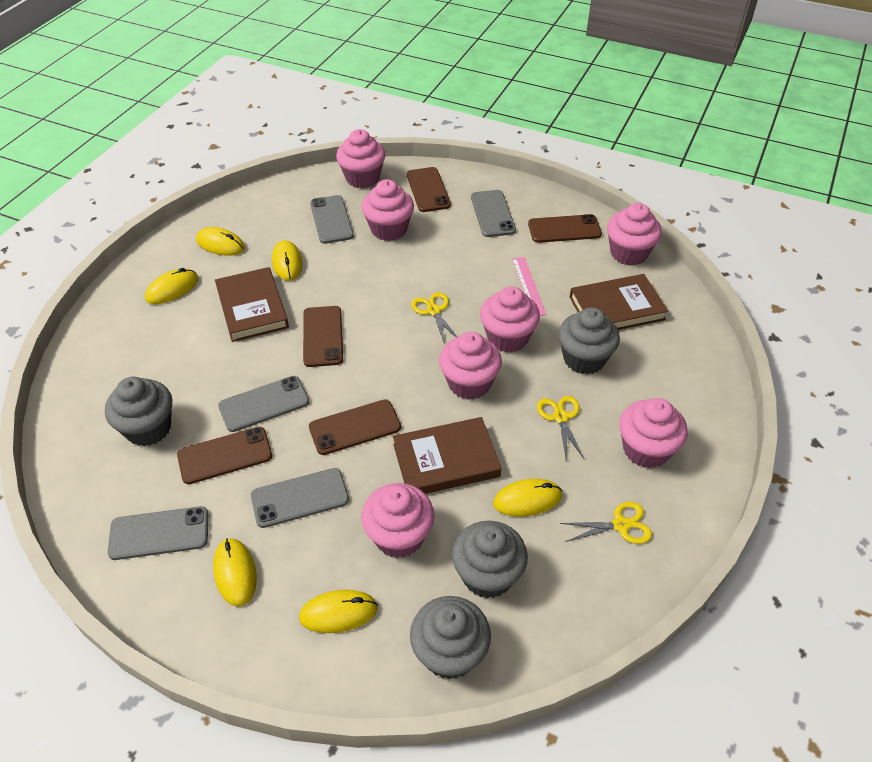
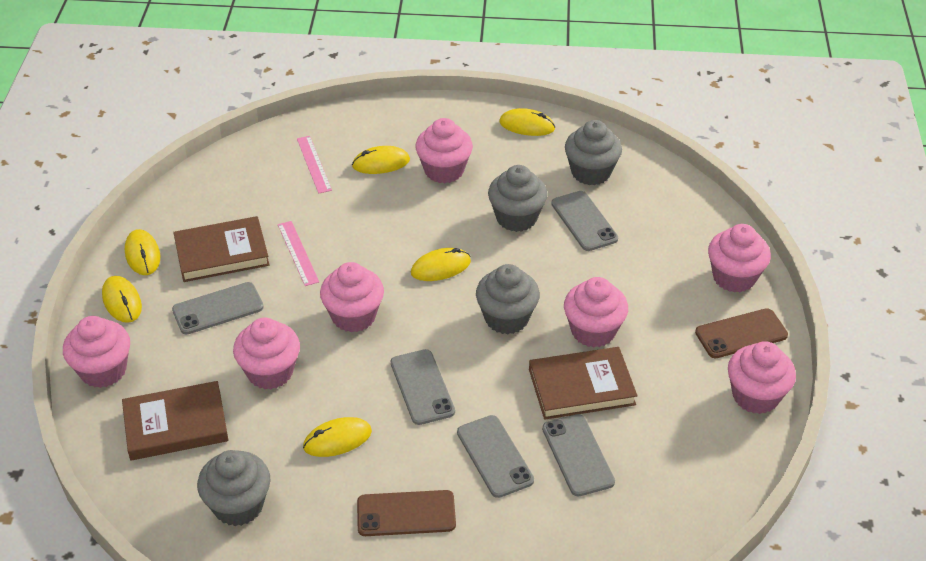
brown phone: 5 -> 2
pink ruler: 1 -> 2
yellow scissors: 3 -> 0

